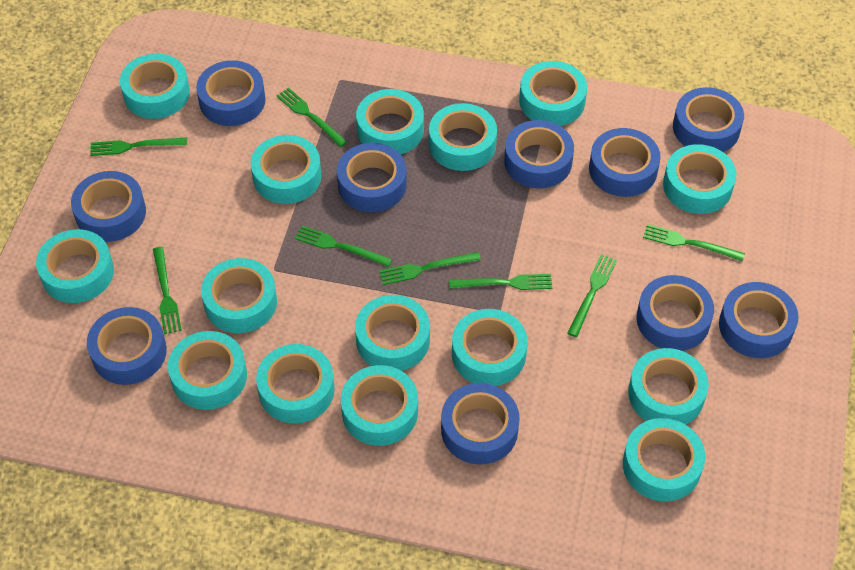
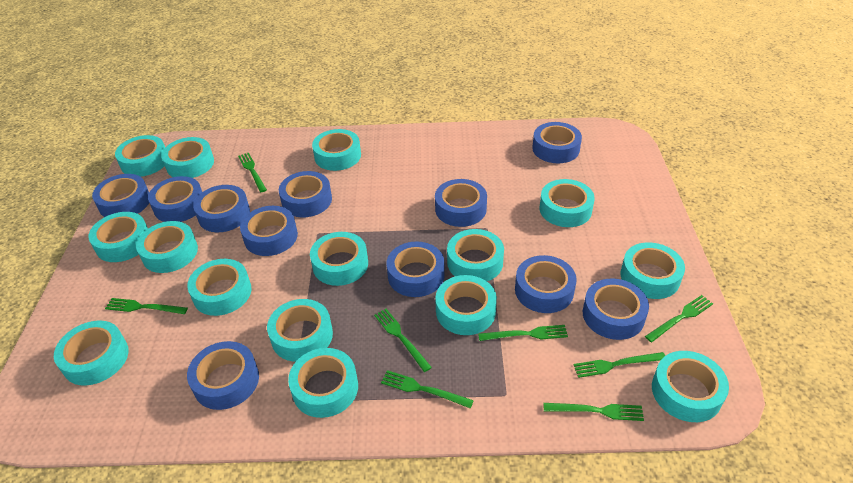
blue tape: 10 -> 11

